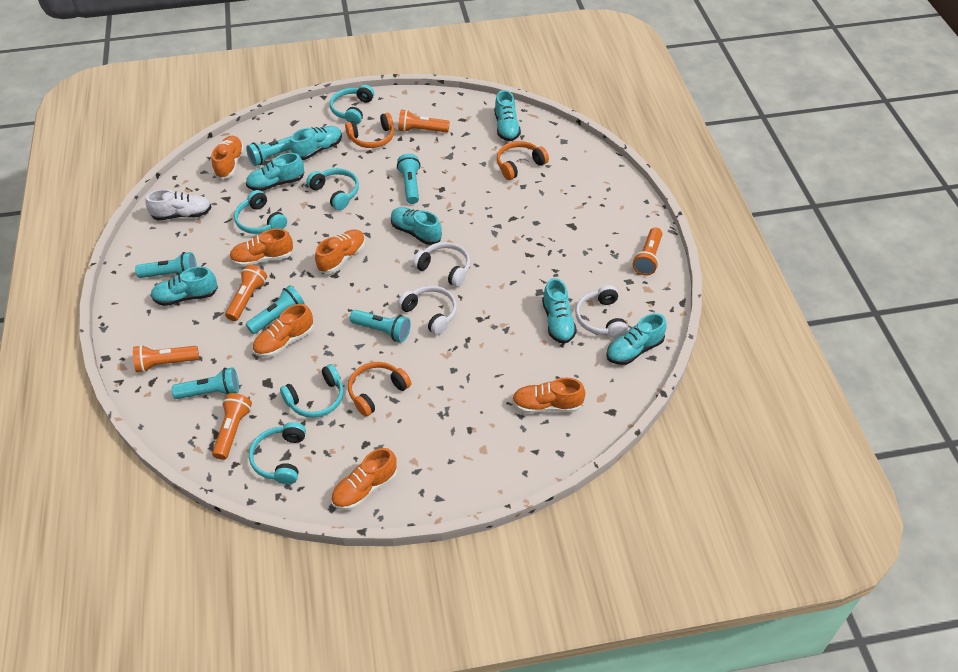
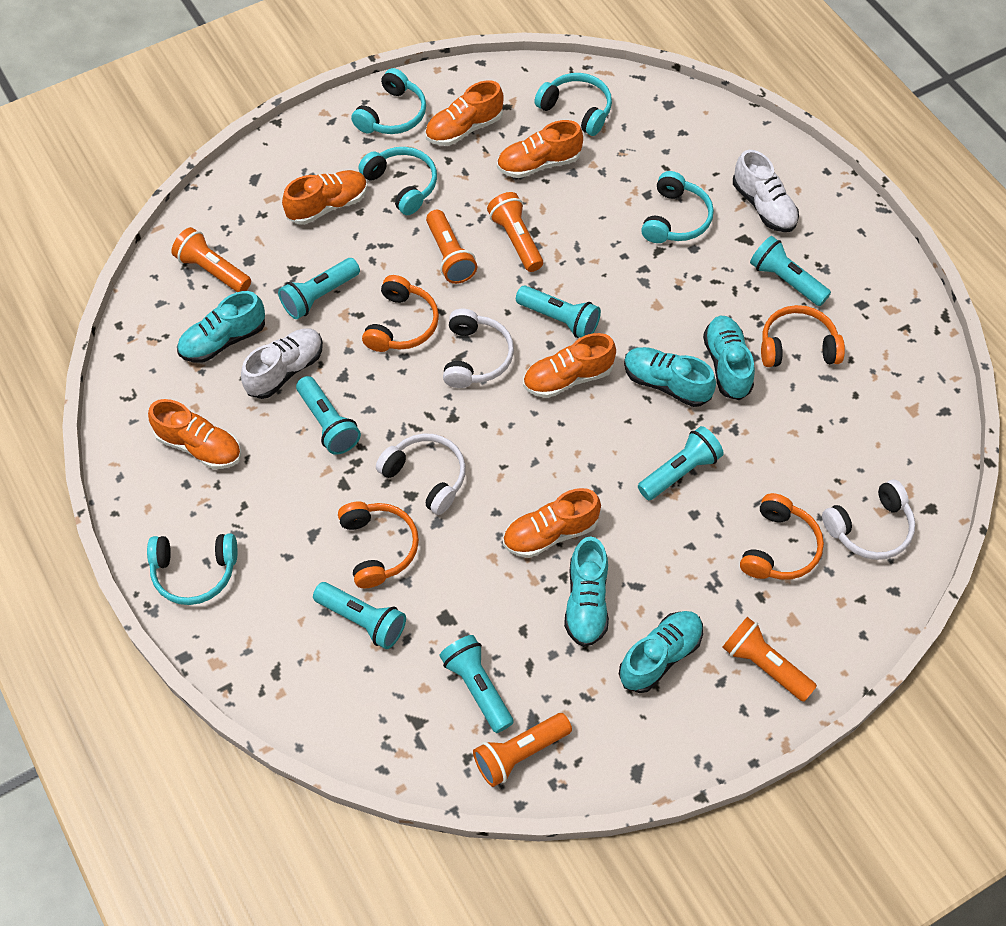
orange headphones: 3 -> 4
turquoise flashlight: 6 -> 7
turquoise shoe: 7 -> 5
white shoe: 1 -> 2

